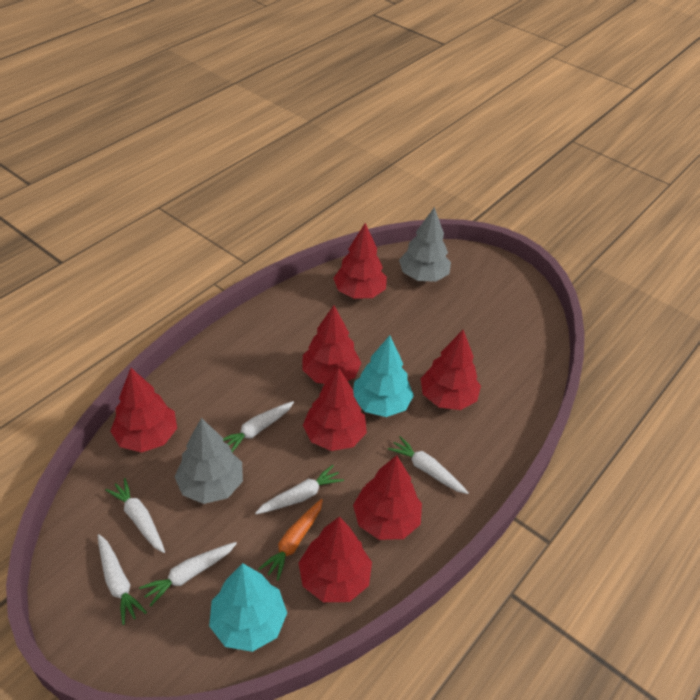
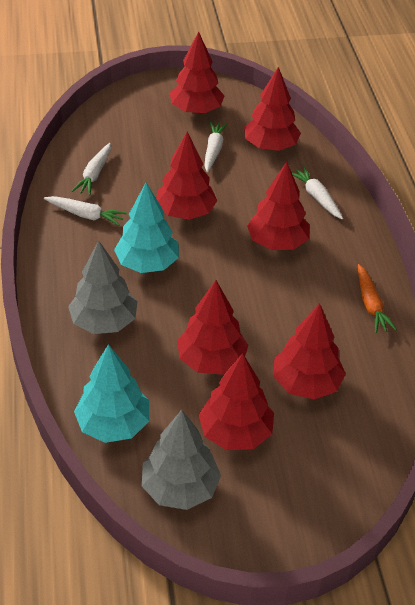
white carrot: 6 -> 4

